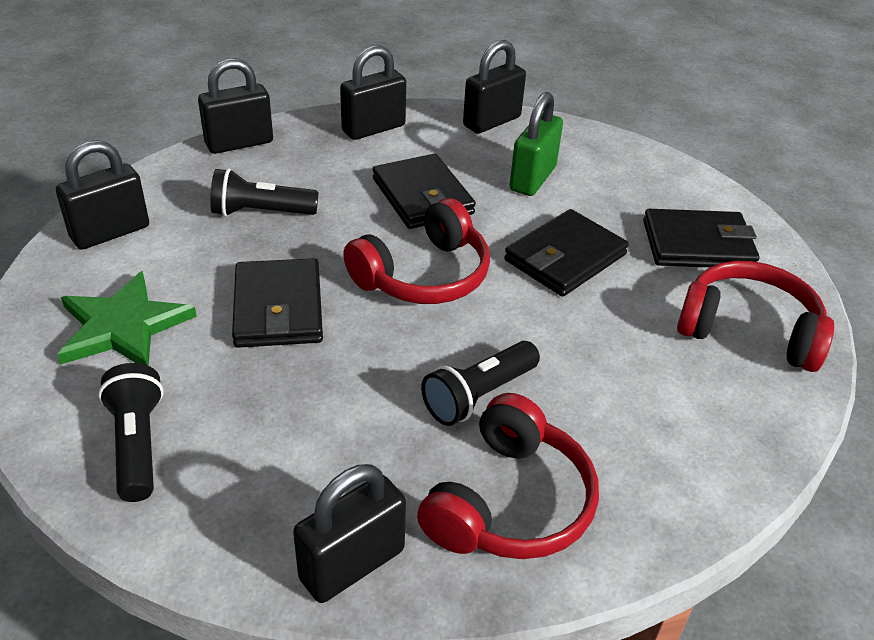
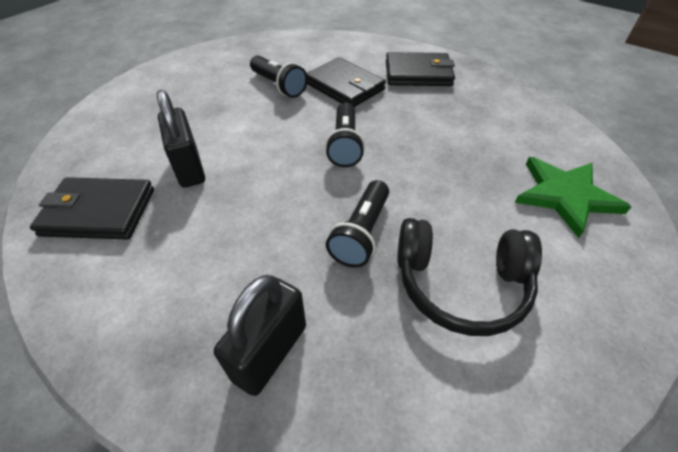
black headphones: 0 -> 1
black padlock: 5 -> 2
black wallet: 4 -> 3
green padlock: 1 -> 0
red headphones: 3 -> 0

